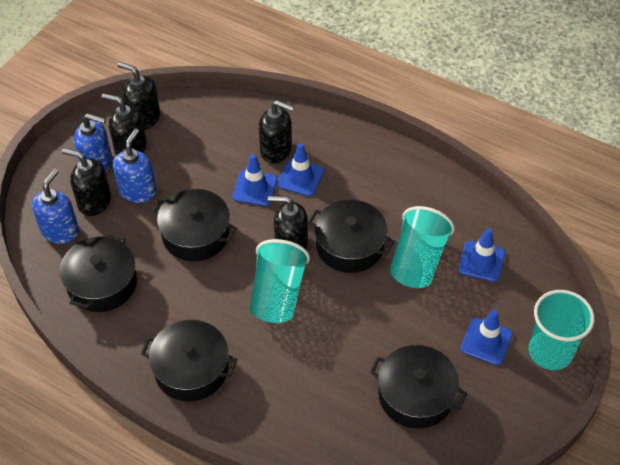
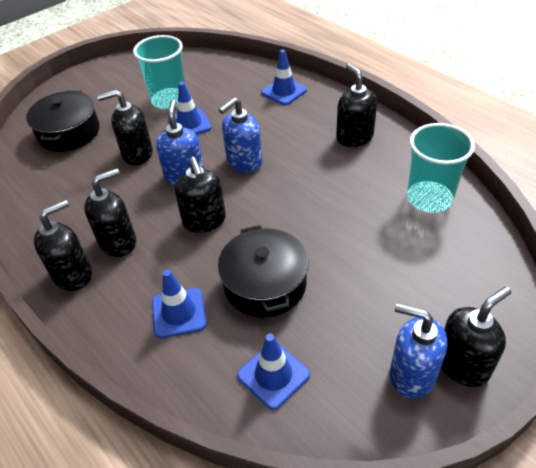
black pot: 5 -> 2
black soap dispenser: 5 -> 6
turquoise cup: 3 -> 2

